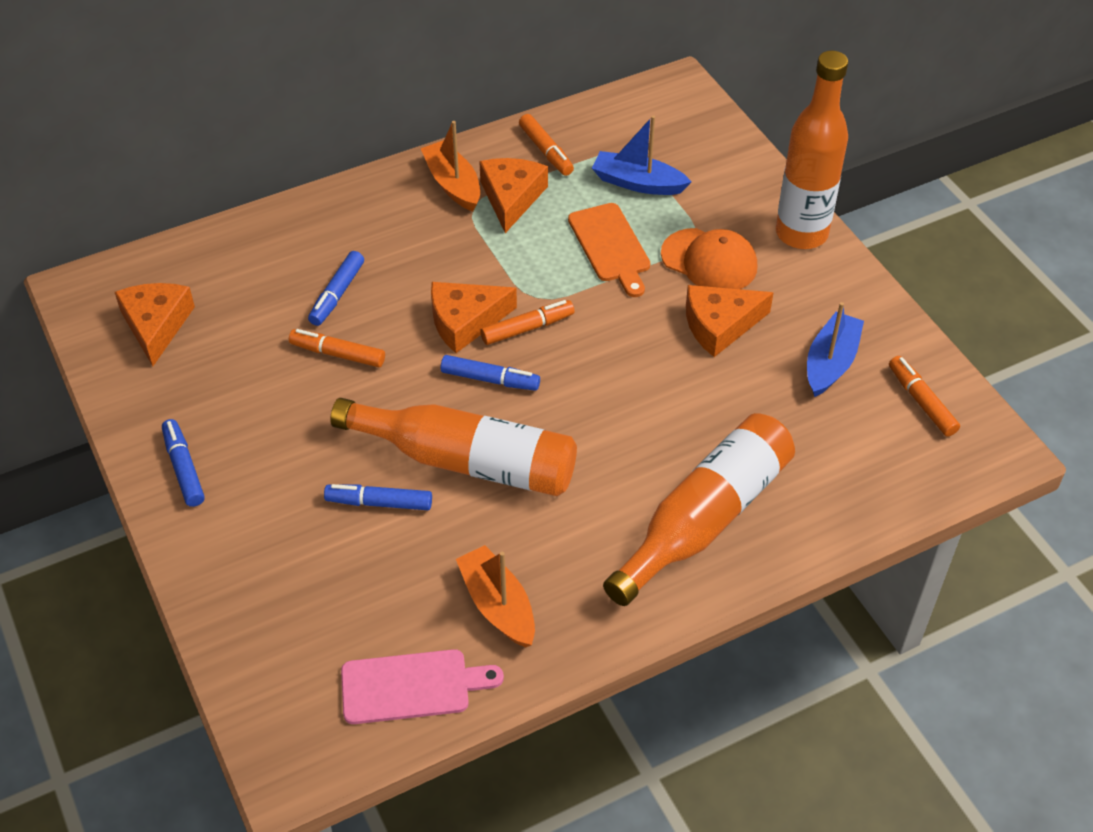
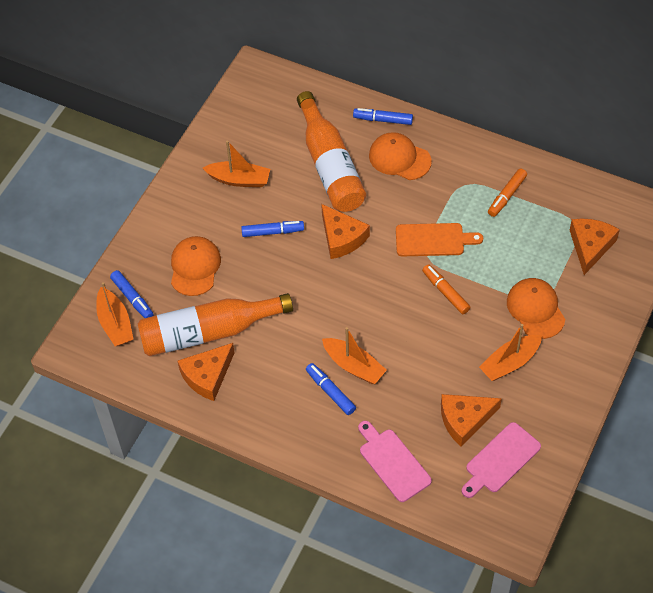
blue boat: 2 -> 0
orange boat: 2 -> 4
orange bottle: 3 -> 2
orange cap: 1 -> 3
orange marker: 4 -> 2
pink cutting board: 1 -> 2

